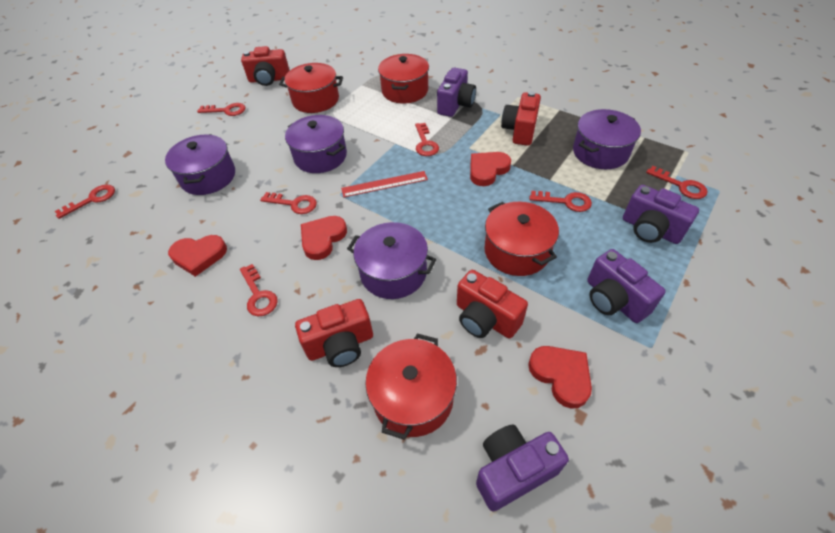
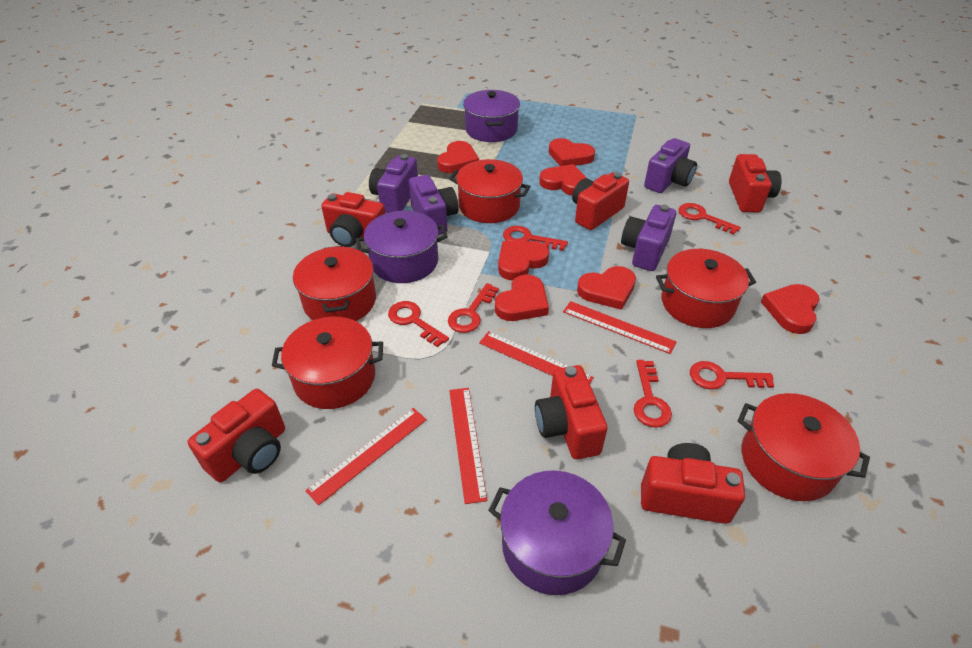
purple pot: 4 -> 3
red camera: 4 -> 6
red heart: 4 -> 7
red key: 7 -> 6
red pot: 4 -> 5
red ruler: 1 -> 4

